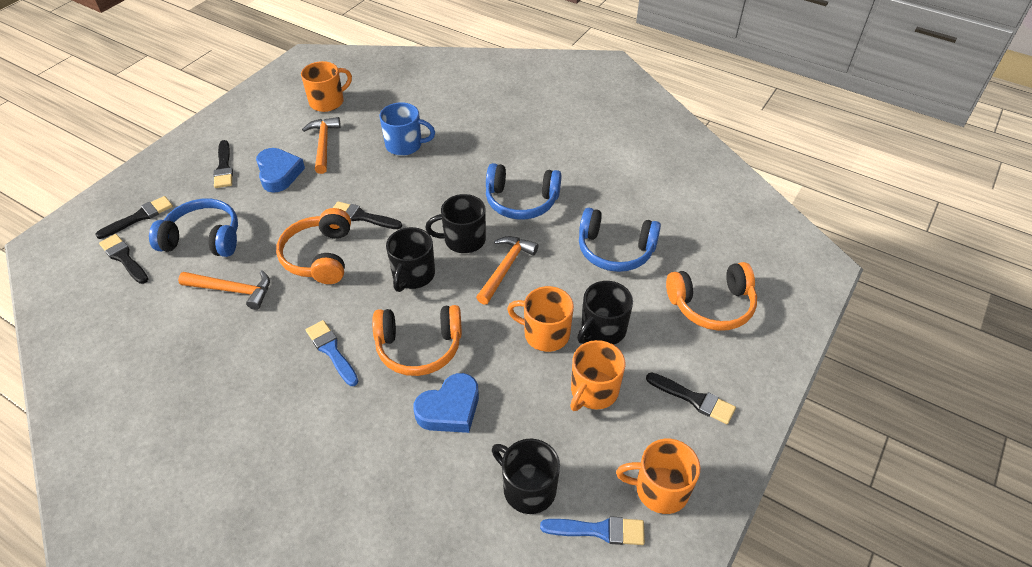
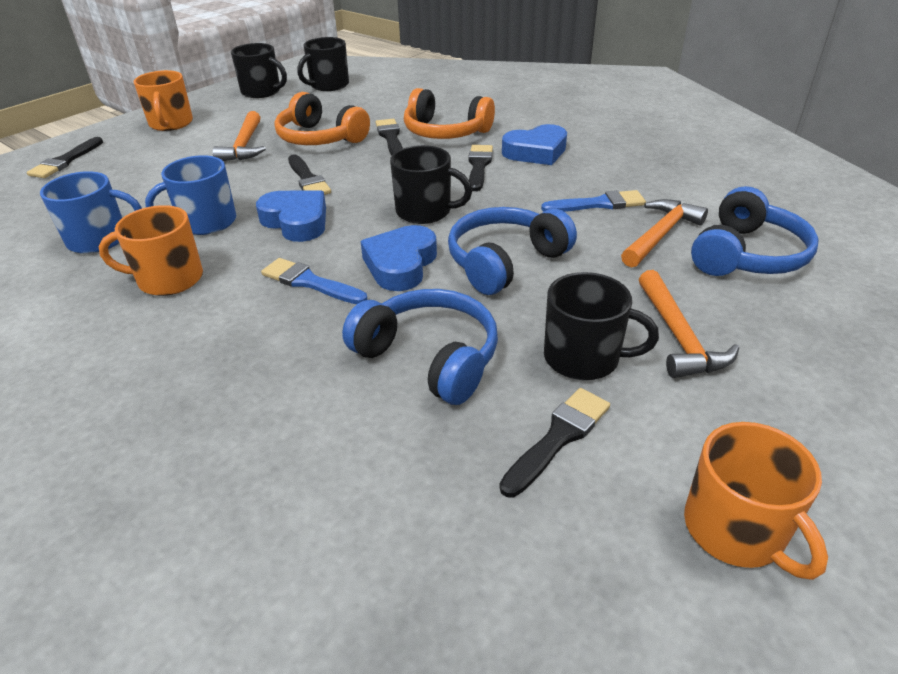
blue heart: 2 -> 3
blue mug: 1 -> 2
orange headphones: 3 -> 2
orange mug: 4 -> 3

